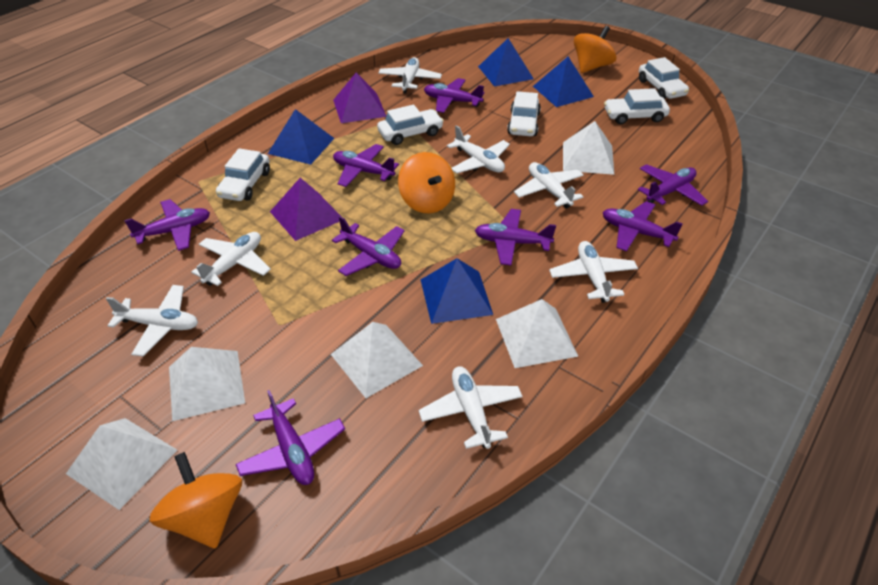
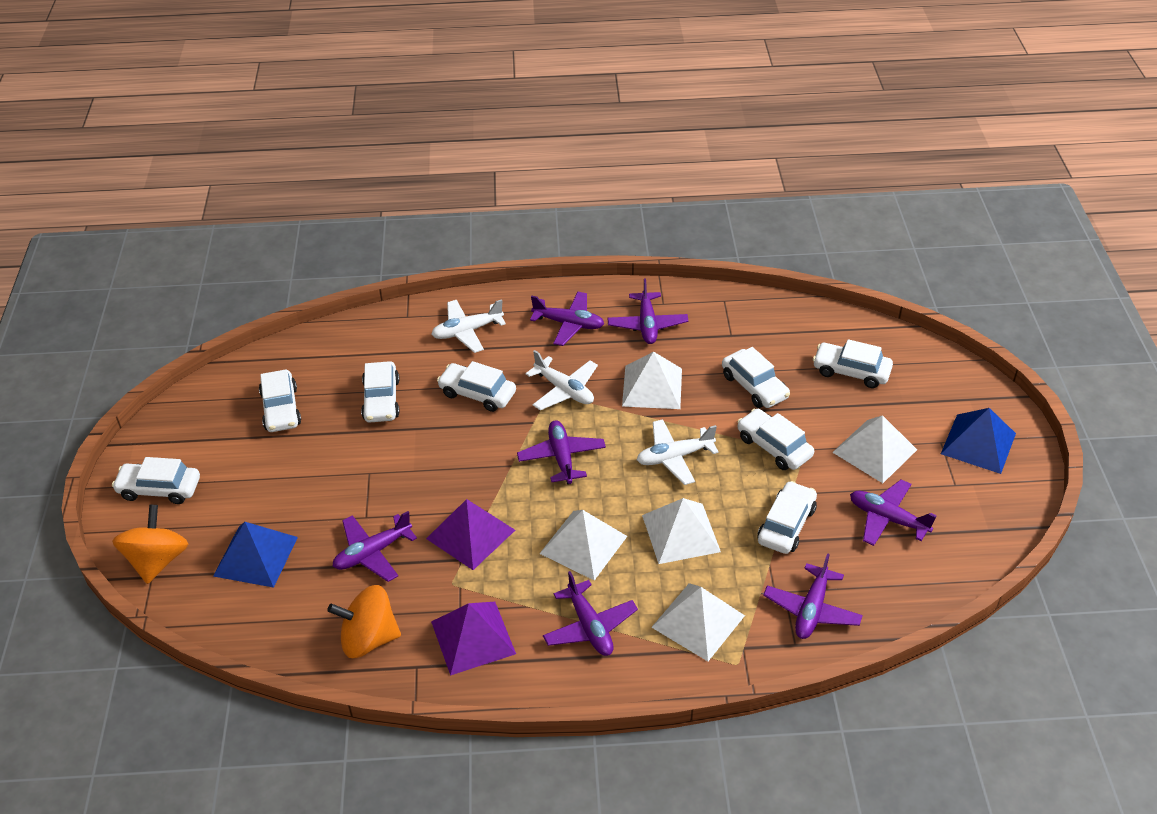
blue pyramid: 4 -> 2
orange spinning top: 3 -> 2
purple plane: 8 -> 7
white car: 5 -> 8
white plane: 7 -> 3

